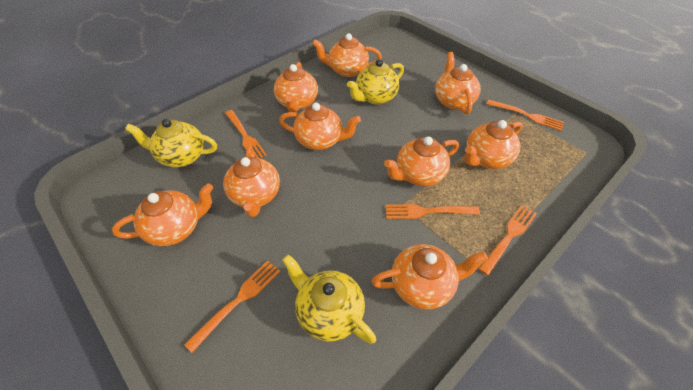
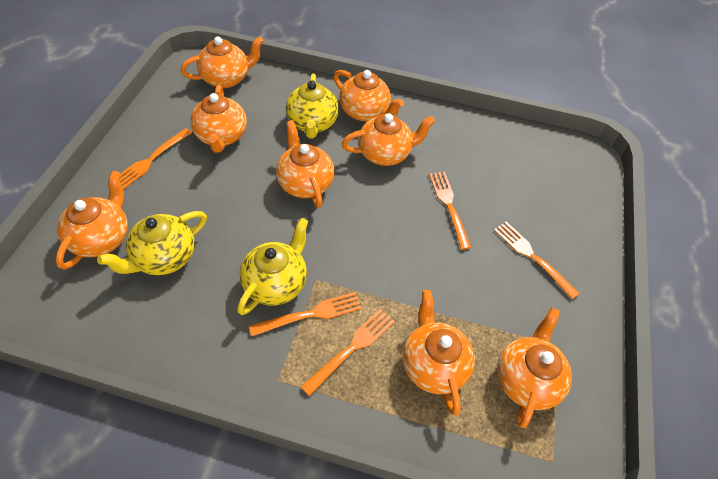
orange teapot: 9 -> 8

